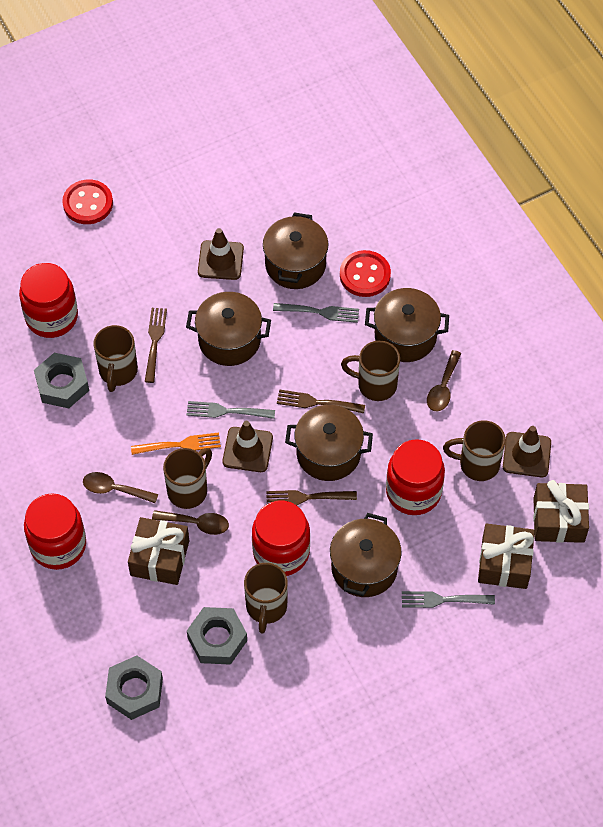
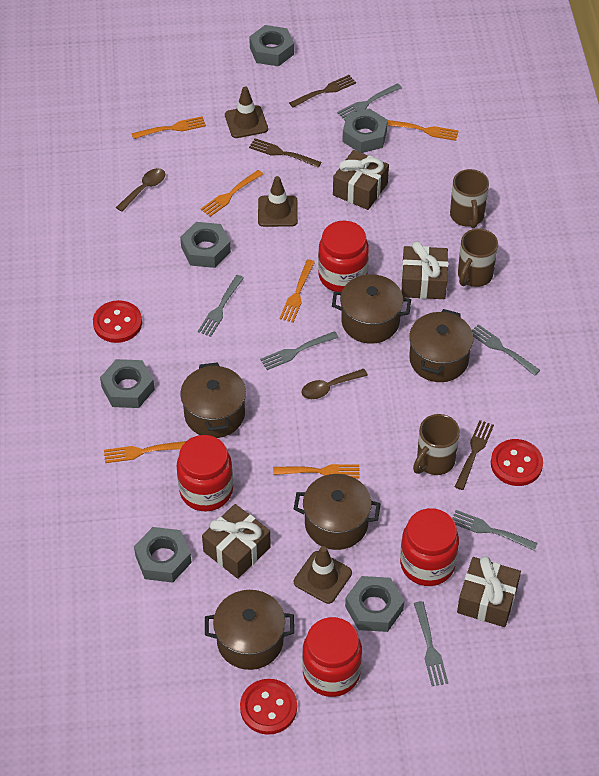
brown gift: 3 -> 4
brown mug: 5 -> 3
brown spoon: 3 -> 2
grey fork: 3 -> 6
grey nut: 3 -> 6
orange fork: 1 -> 6
red button: 2 -> 3

